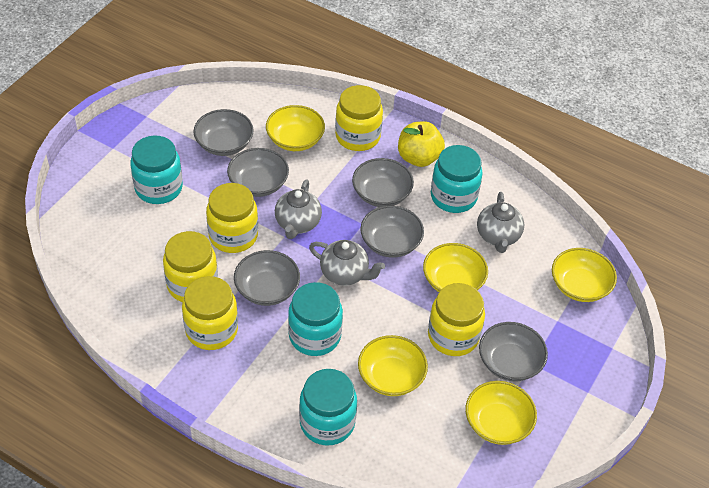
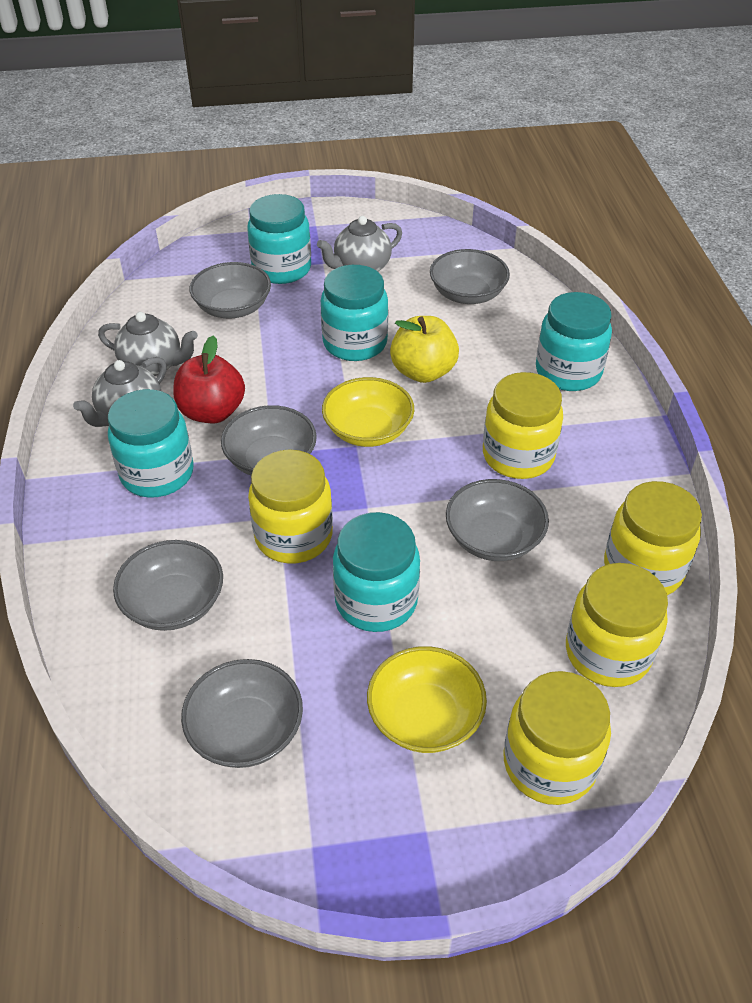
red apple: 0 -> 1
turquoise jar: 4 -> 5
yellow bowl: 5 -> 2

